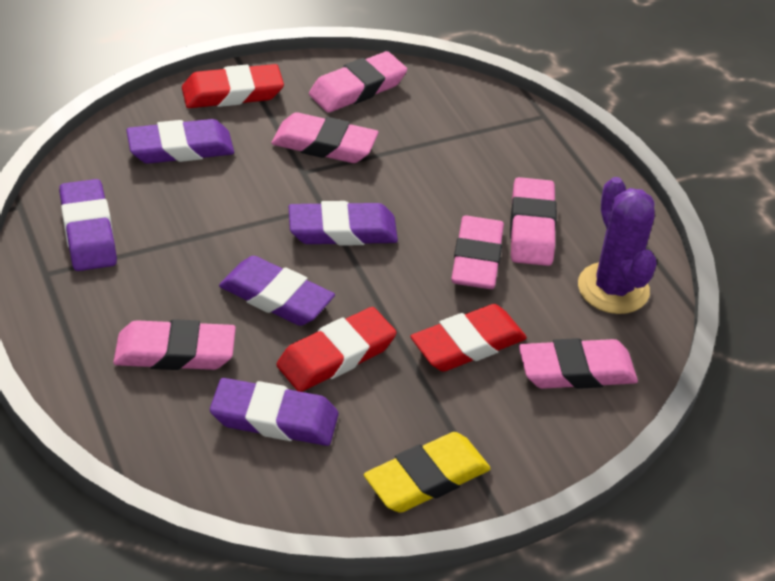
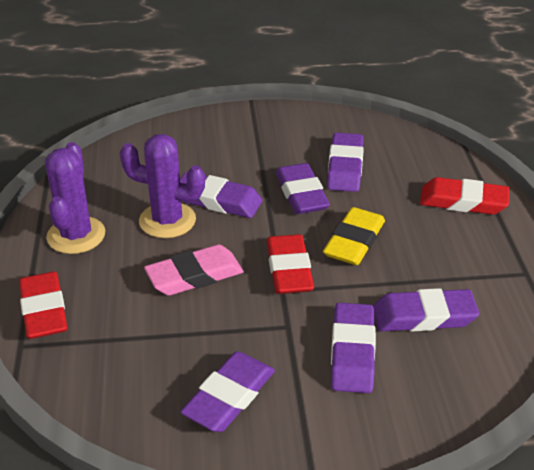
pink eraser: 6 -> 1
purple cactus: 1 -> 2
purple eraser: 5 -> 6

